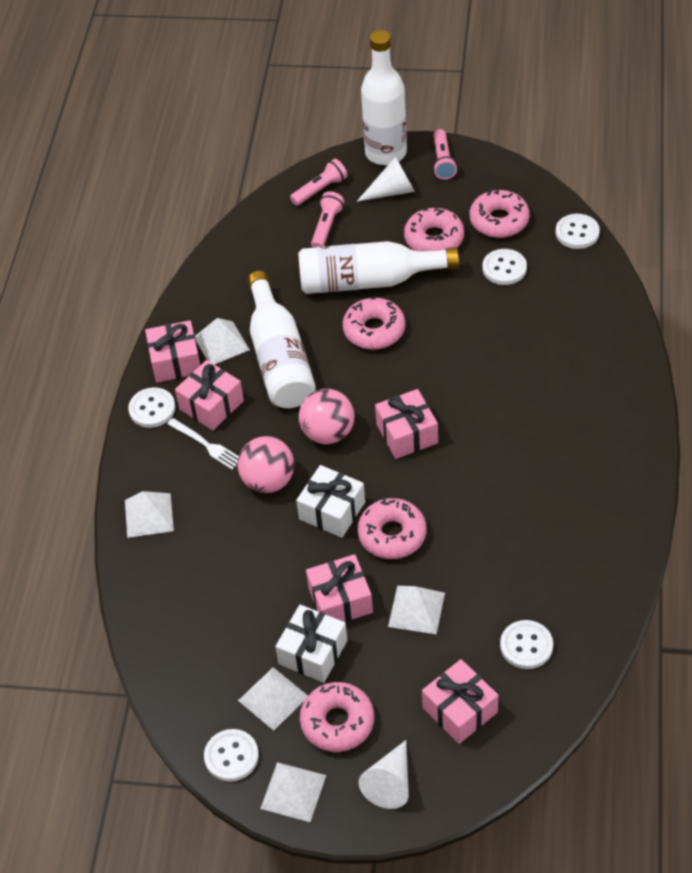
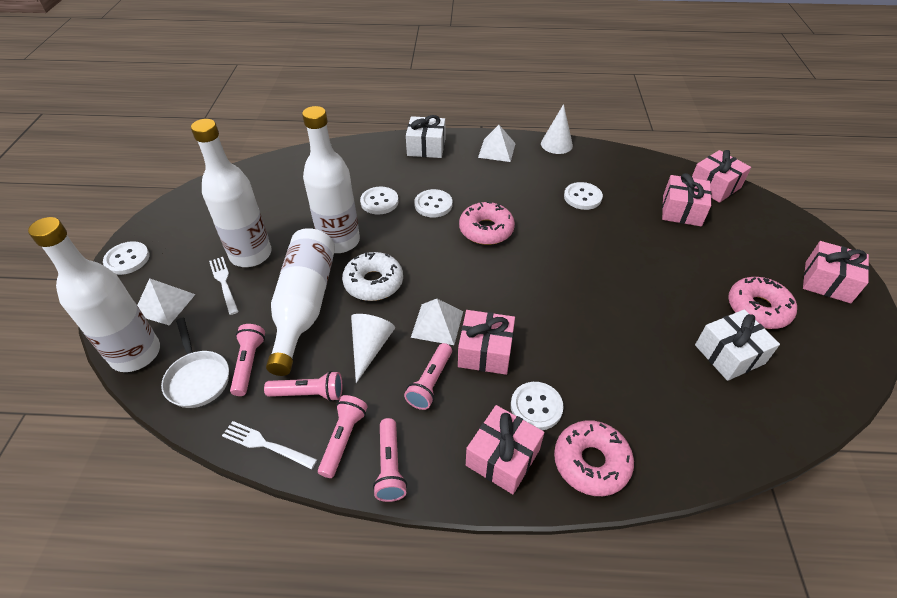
pink ball: 2 -> 0
pink donut: 5 -> 3
pink flashlight: 3 -> 5
white bottle: 3 -> 4
white donut: 0 -> 1
white fork: 1 -> 2
white pan: 0 -> 1
white pyramid: 5 -> 3

